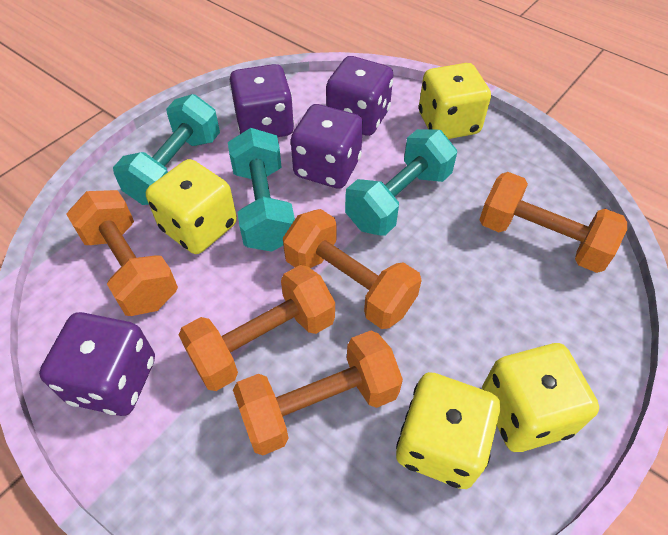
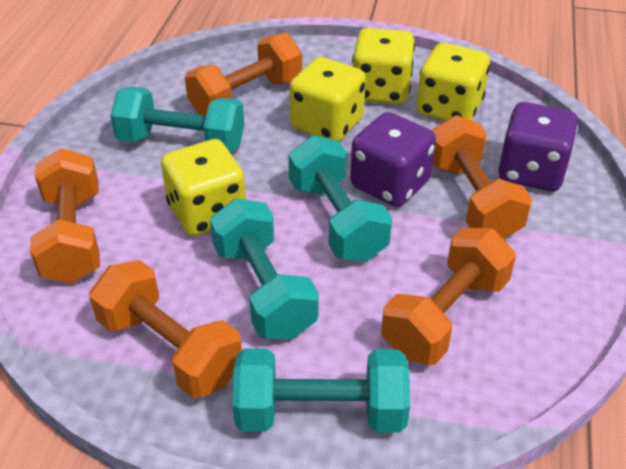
purple dice: 4 -> 2
turquoise dumbbell: 3 -> 4

